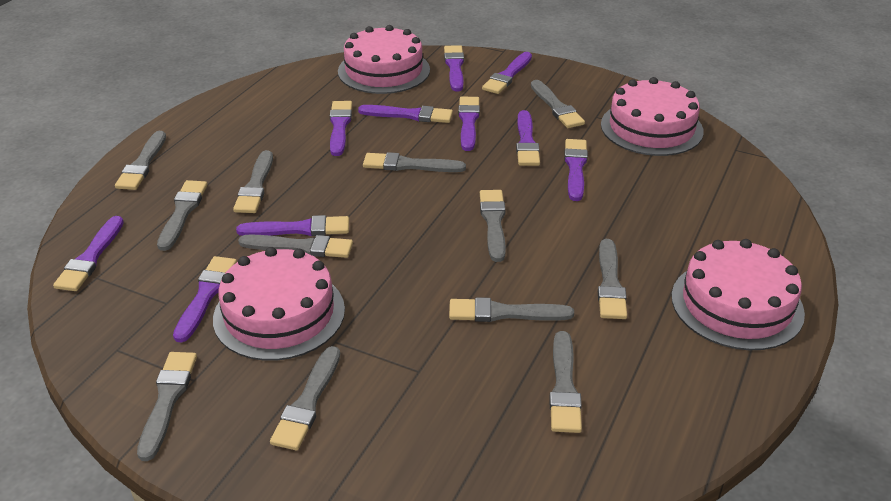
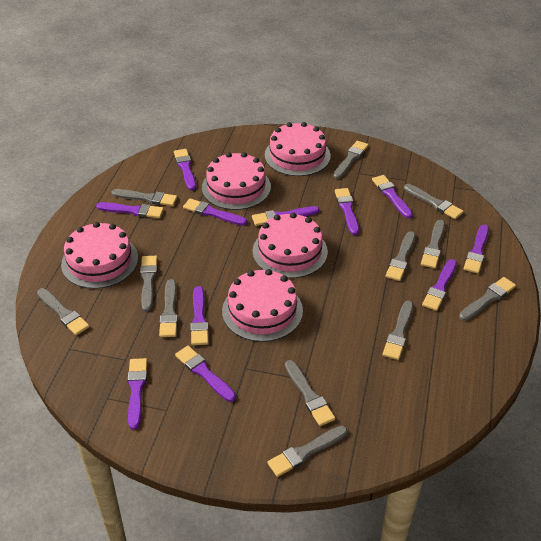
pink cake: 4 -> 5
purple brush: 10 -> 11

